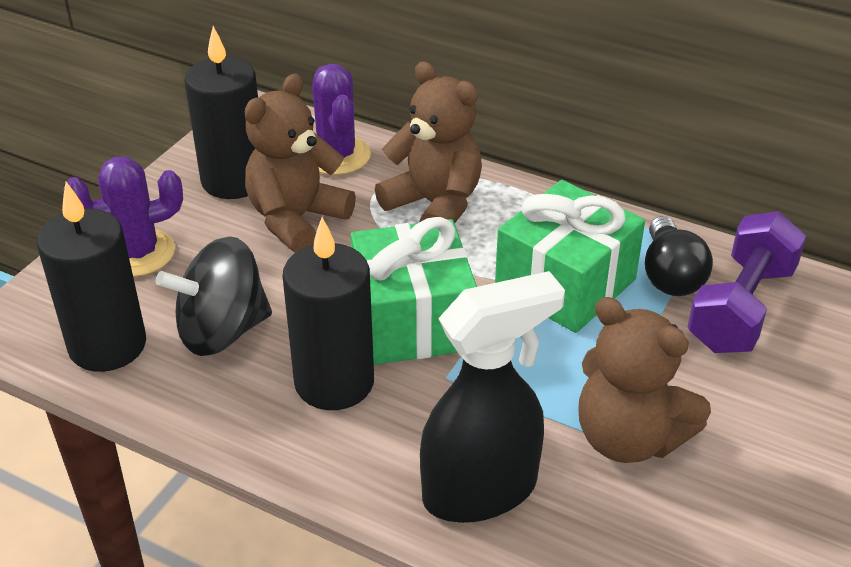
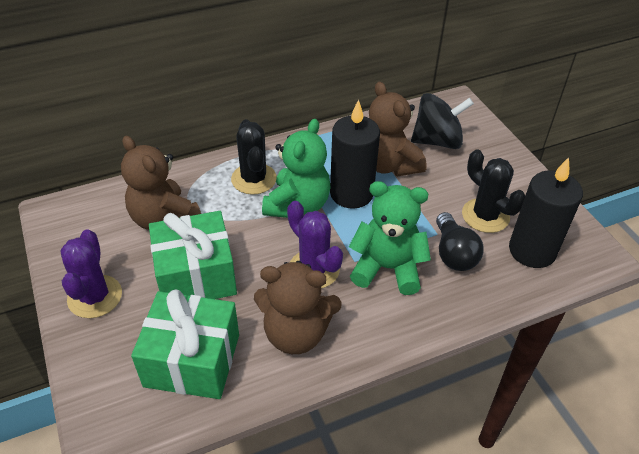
black cactus: 0 -> 2
black candle: 3 -> 2
black spray bottle: 1 -> 0
green teddy bear: 0 -> 2
purple dumbbell: 1 -> 0

